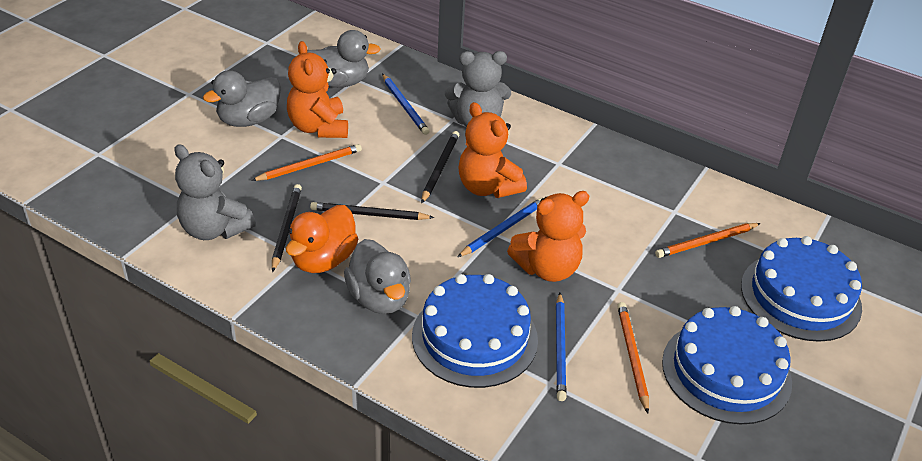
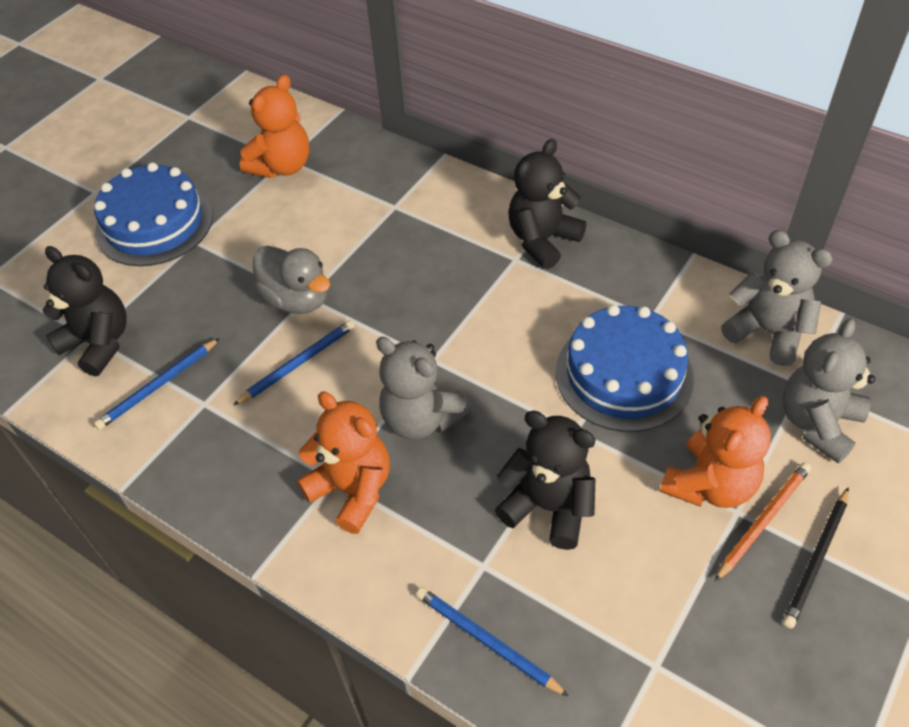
black pencil: 3 -> 1
black teddy bear: 0 -> 3
blue cake: 3 -> 2
grey duck: 3 -> 1
grey teddy bear: 2 -> 3
orange duck: 1 -> 0
orange pencil: 3 -> 1

